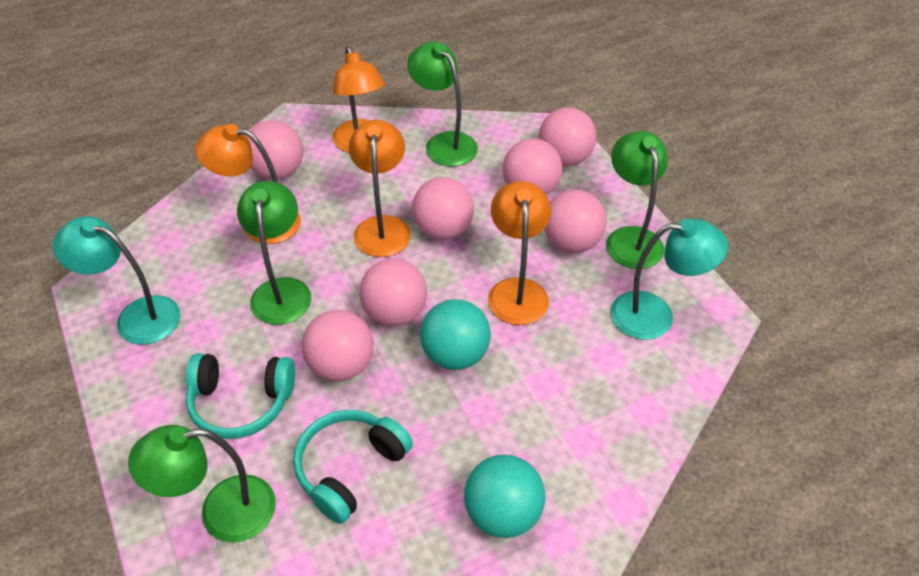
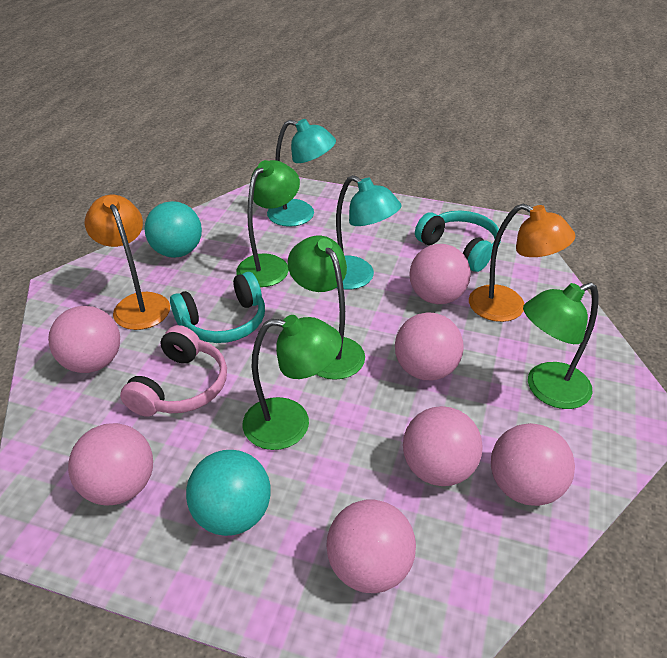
orange lamp: 4 -> 2
pink headphones: 0 -> 1

